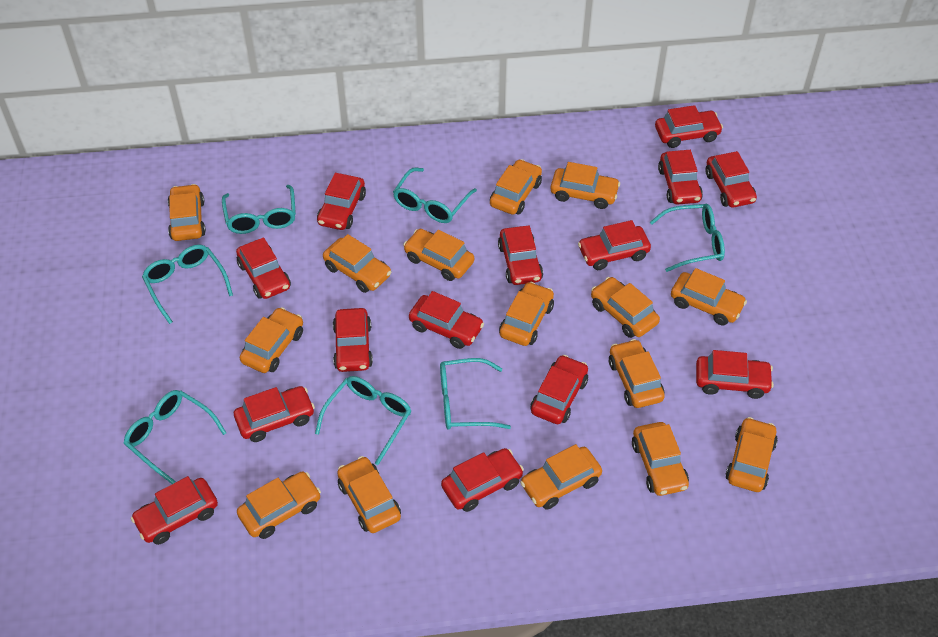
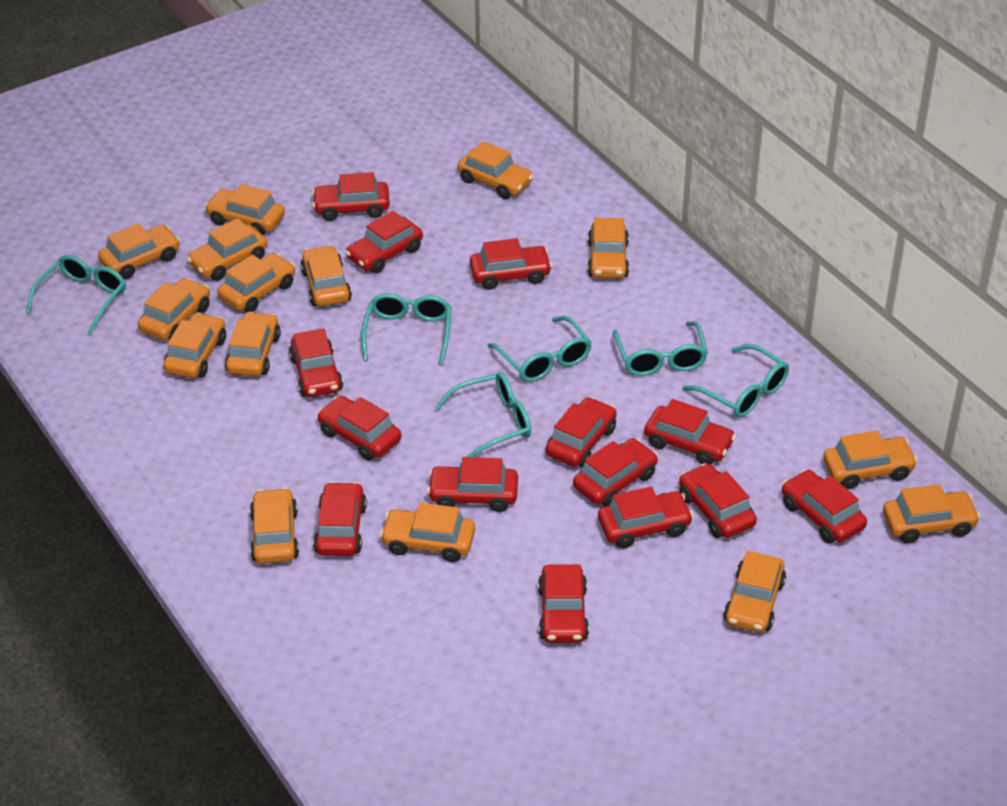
turquoise glasses: 7 -> 6

